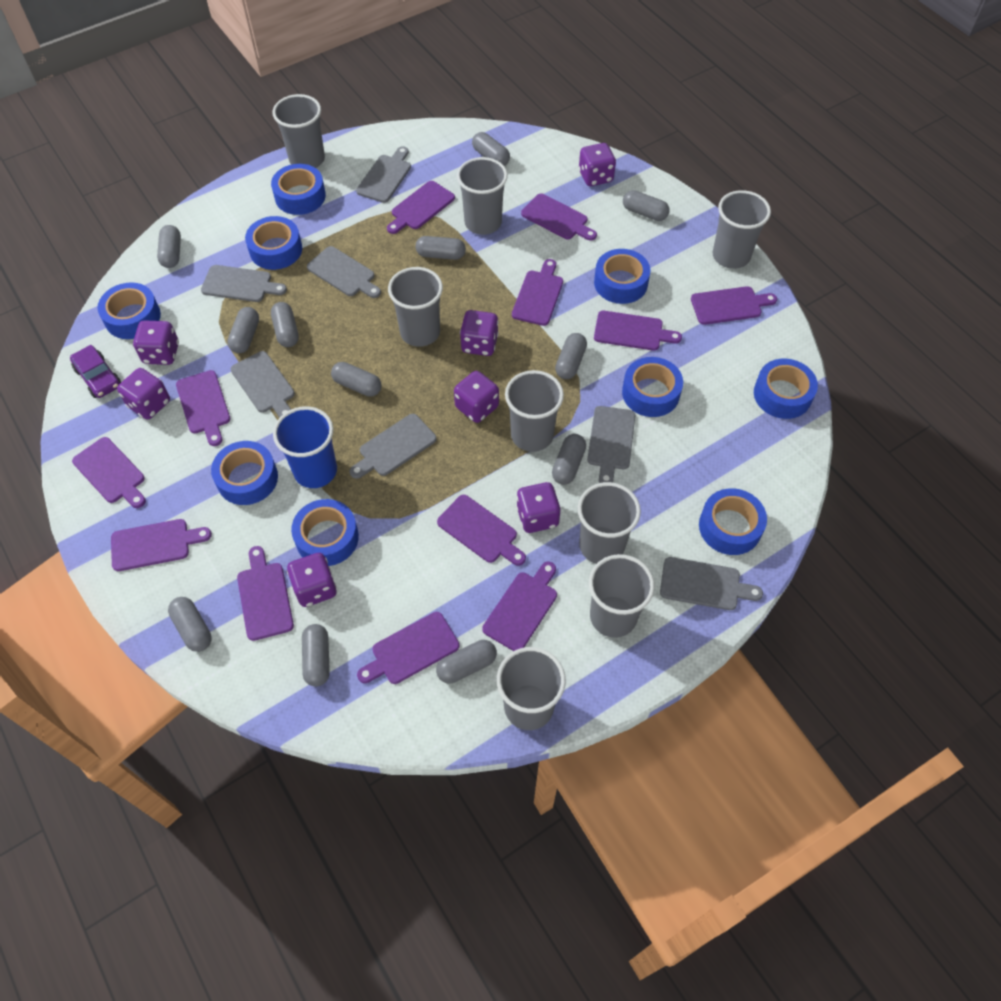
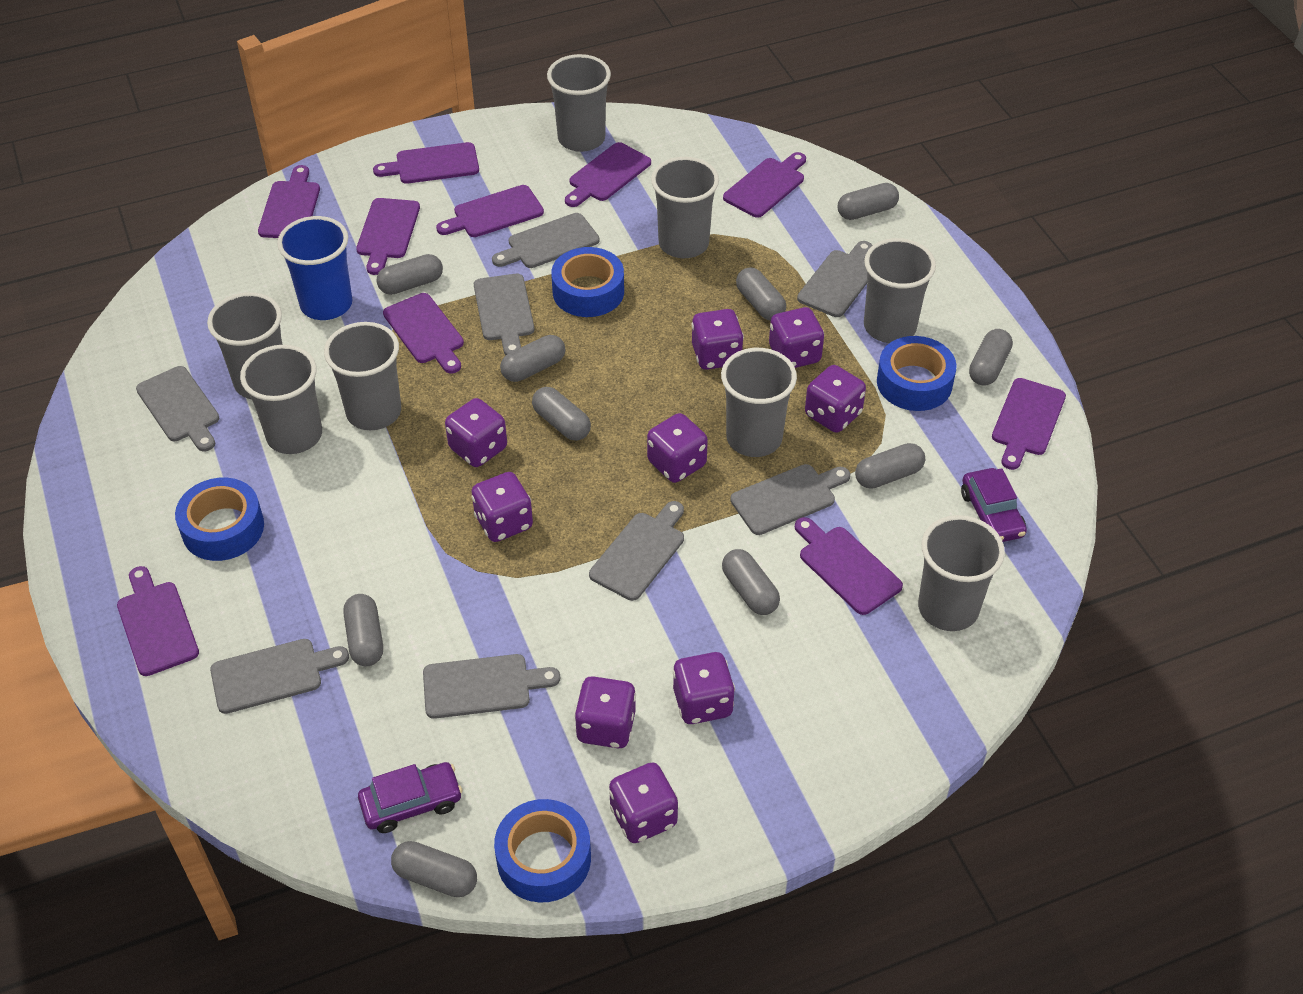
blue tape: 9 -> 4
grey capsule: 12 -> 10
grey cutting board: 7 -> 8
purple car: 1 -> 2
purple cutting board: 12 -> 10
purple dice: 7 -> 9

